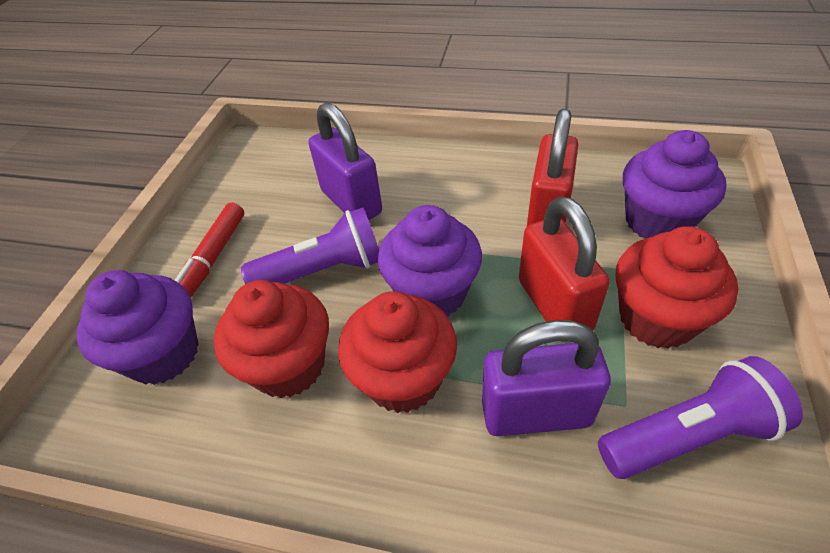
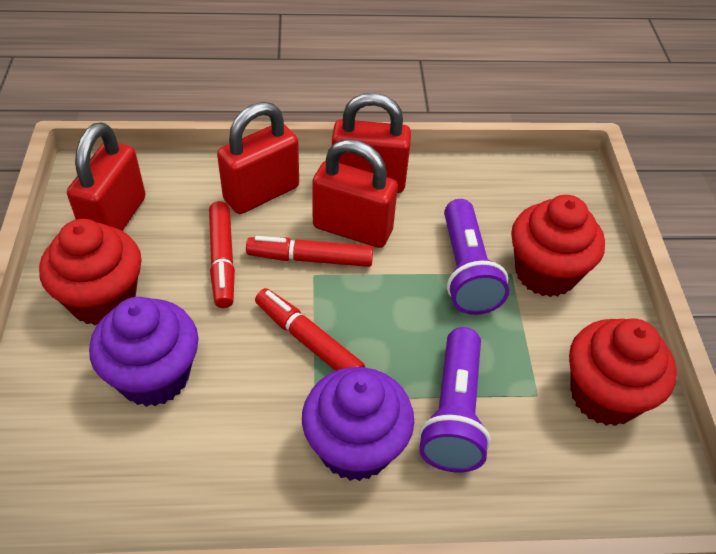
purple cupcake: 3 -> 2
purple padlock: 2 -> 0
red marker: 1 -> 3
red padlock: 2 -> 4

